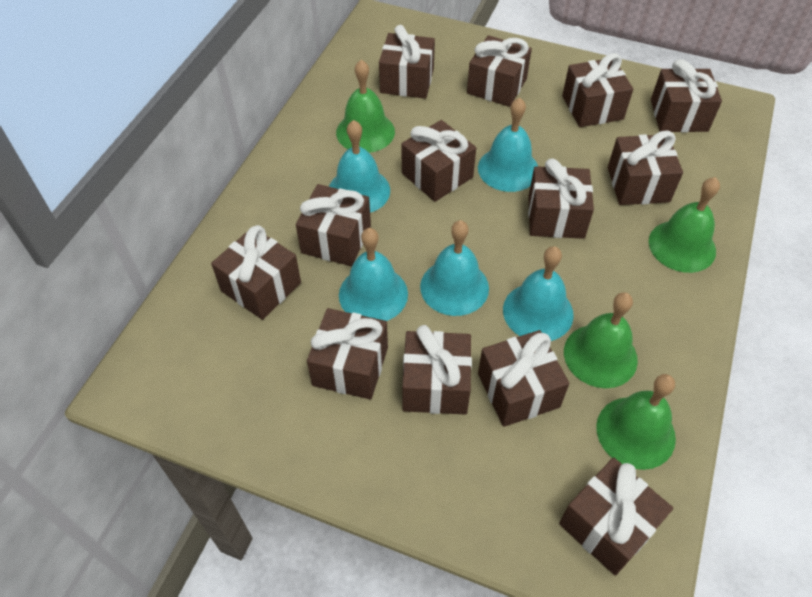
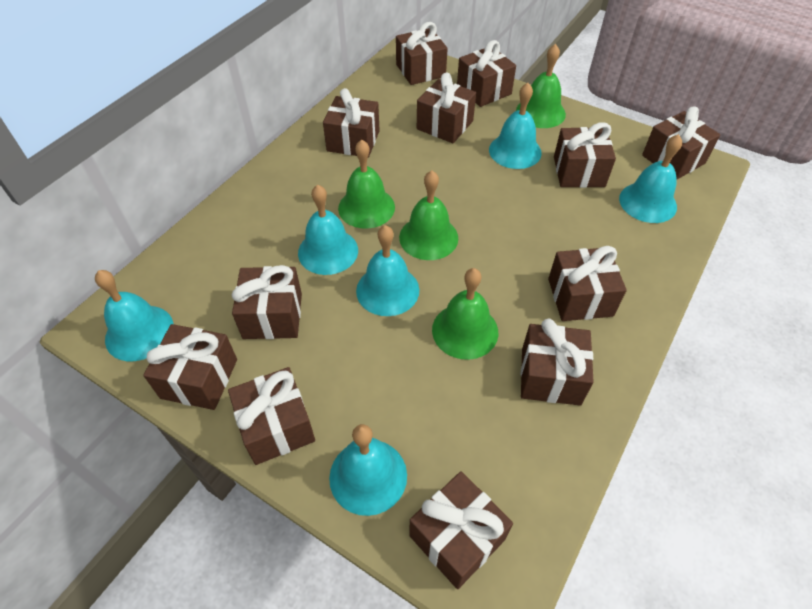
brown gift: 13 -> 12
turquoise bell: 5 -> 6

